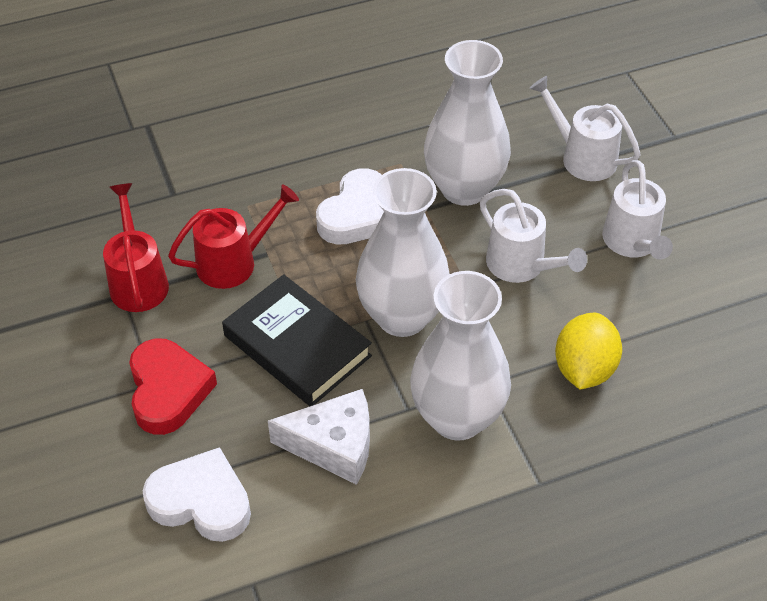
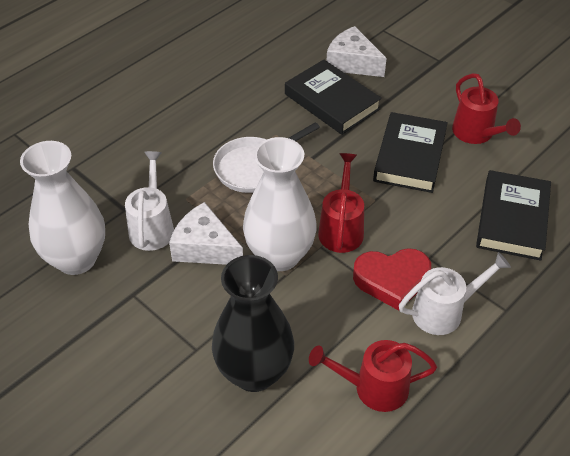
black book: 1 -> 3
black vase: 0 -> 1
red watering can: 2 -> 3
white cheese: 1 -> 2
white heart: 2 -> 0
white pan: 0 -> 1
white vase: 3 -> 2
white watering can: 3 -> 2
yellow lemon: 1 -> 0

